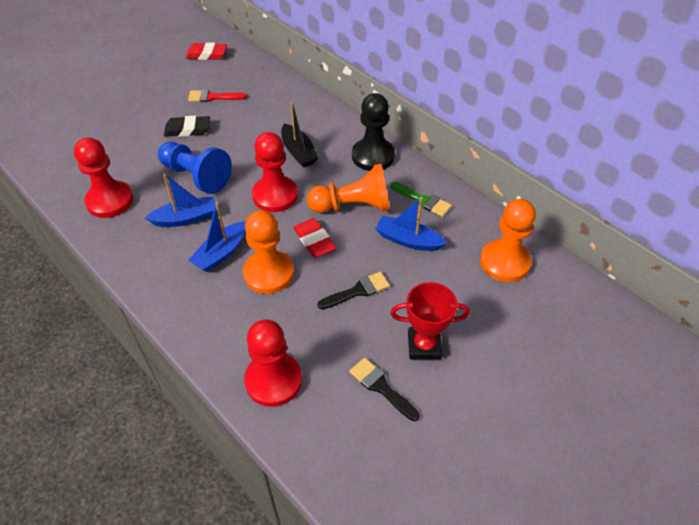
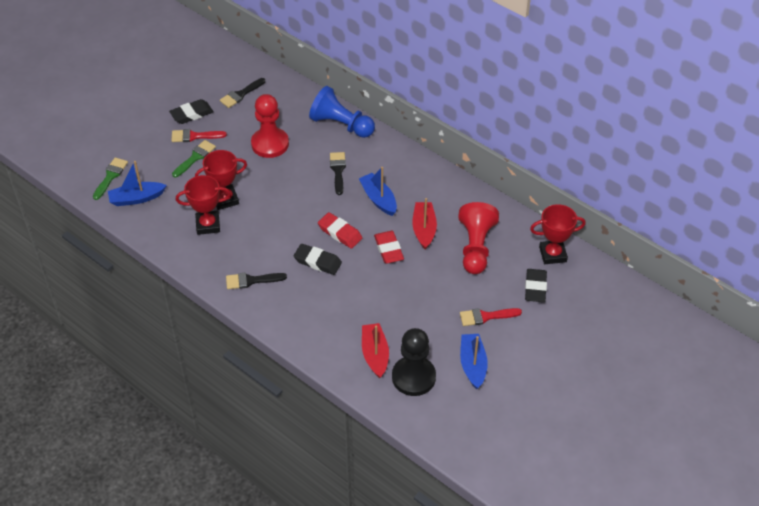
black boat: 1 -> 0
black brush: 2 -> 3
black eraser: 1 -> 3
green brush: 1 -> 2
orange pawn: 3 -> 0
red boat: 0 -> 2
red brush: 1 -> 2
red pawn: 3 -> 2
red trophy: 1 -> 3

